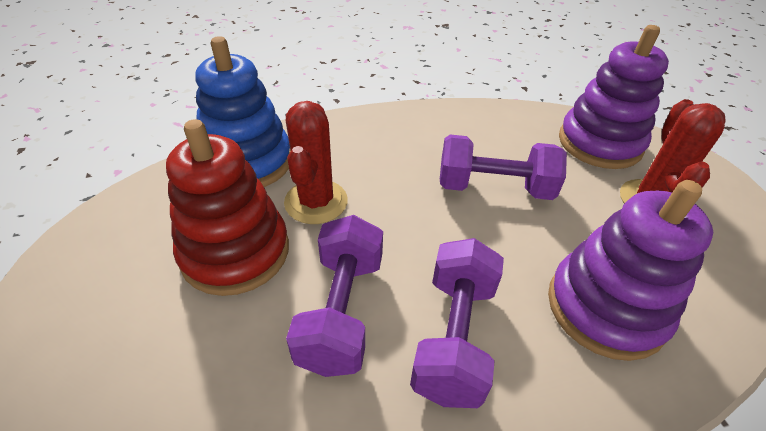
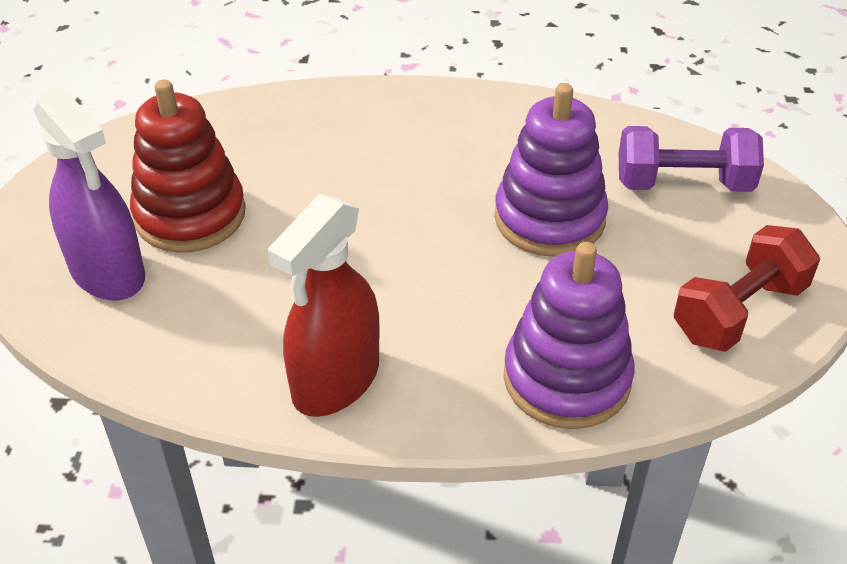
blue stacking toy: 1 -> 0
purple dumbbell: 3 -> 1
purple spray bottle: 0 -> 1
red cactus: 2 -> 0
red dumbbell: 0 -> 1
red spray bottle: 0 -> 1

